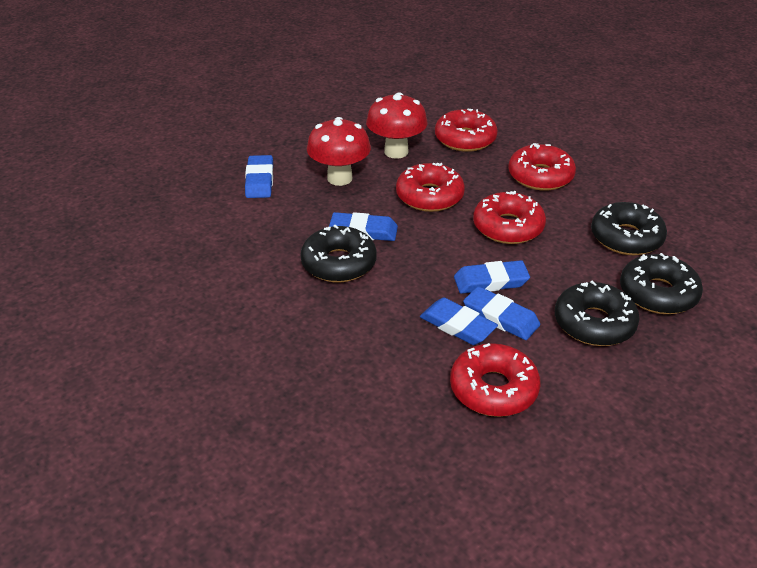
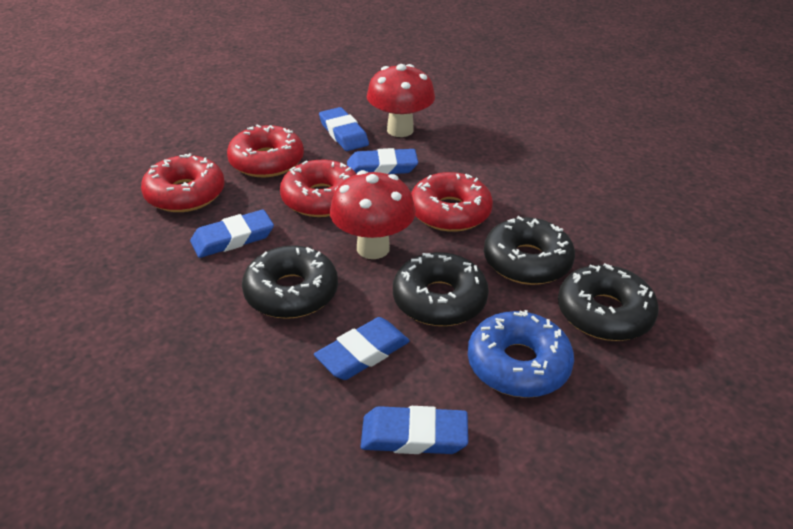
blue donut: 0 -> 1
red donut: 5 -> 4

